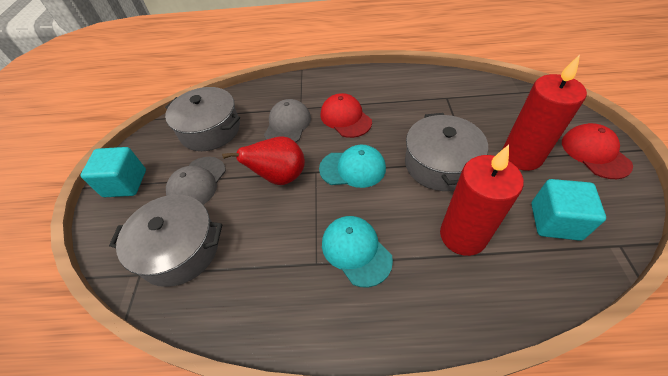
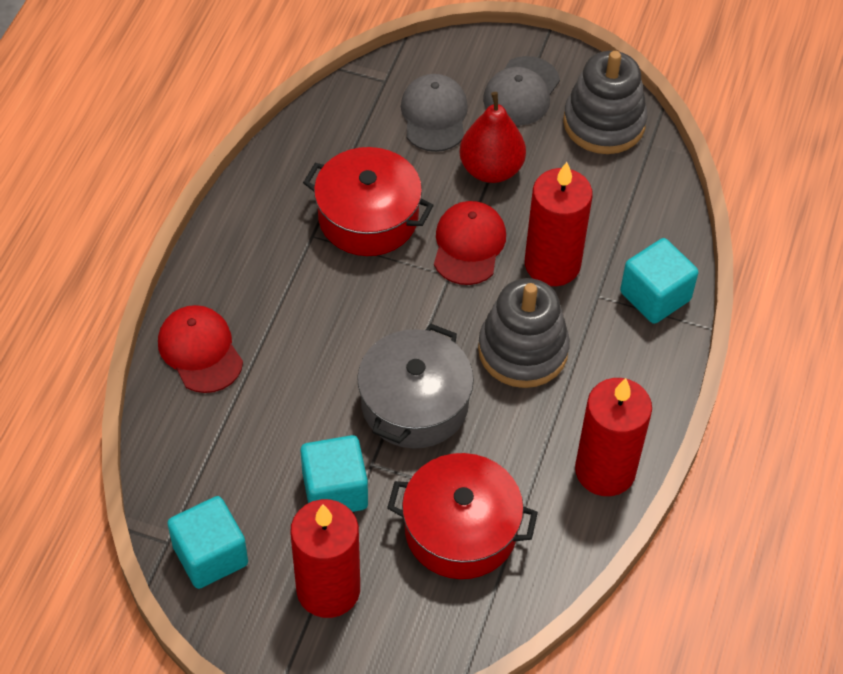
grey pot: 3 -> 1
grey stacking toy: 0 -> 2
red candle: 2 -> 3
red pot: 0 -> 2
turquoise cap: 2 -> 0
turquoise cube: 2 -> 3

